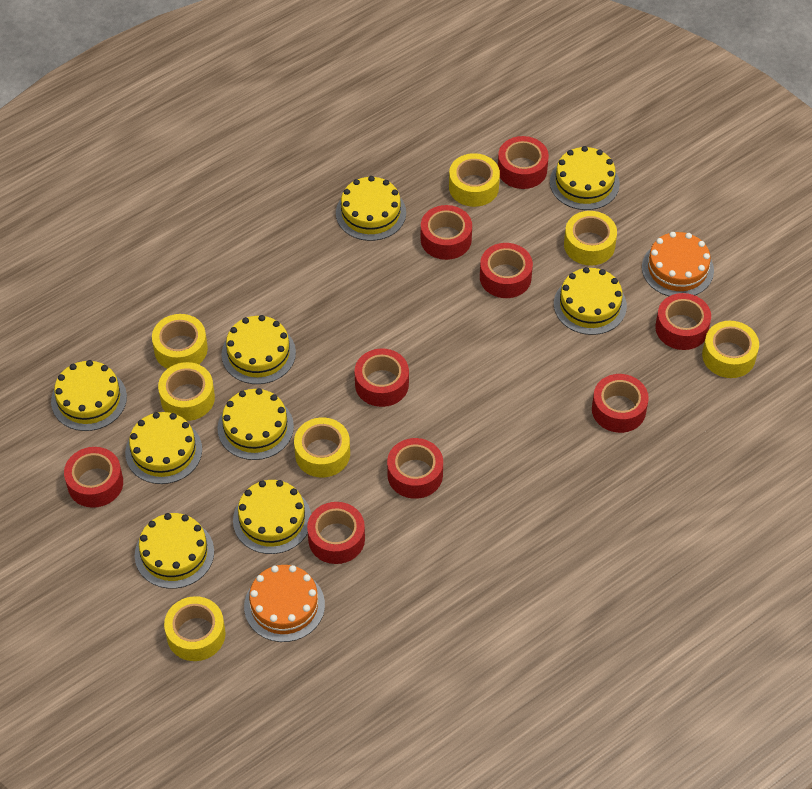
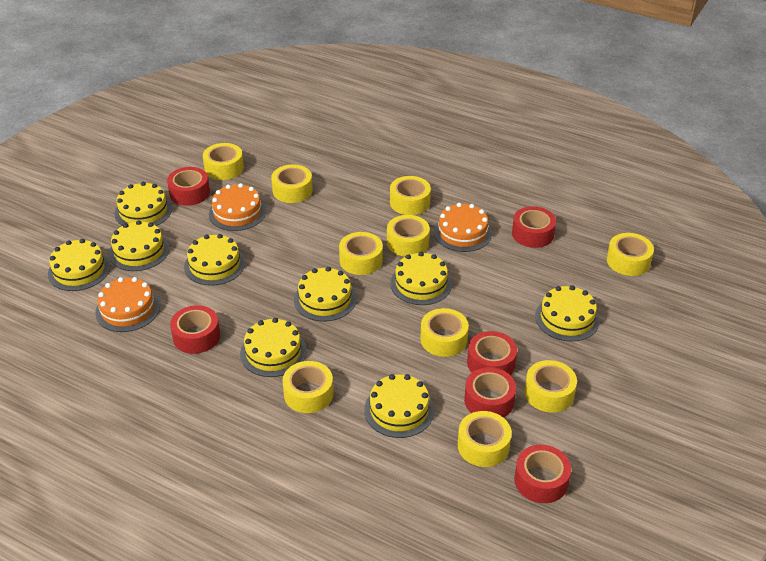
orange cake: 2 -> 3
red tape: 9 -> 6
yellow tape: 7 -> 10

